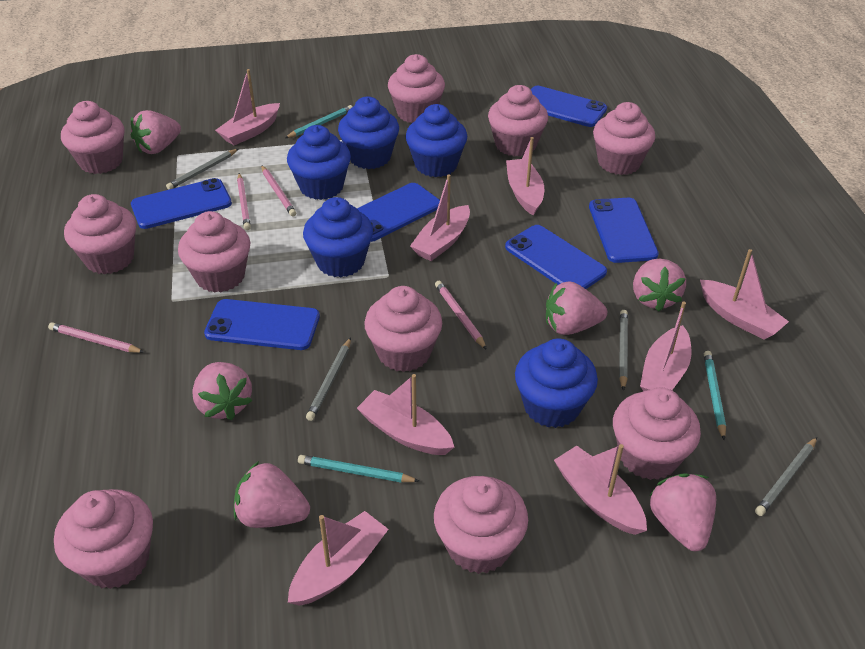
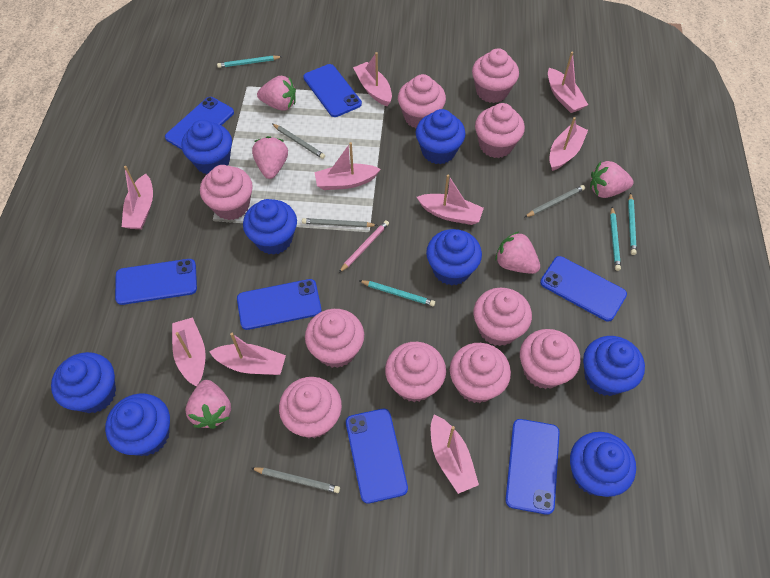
blue cupcake: 5 -> 8
blue phone: 6 -> 7
pink boat: 8 -> 9
pink pencil: 4 -> 1
pink strawberry: 6 -> 5
turquoise pencil: 3 -> 4

